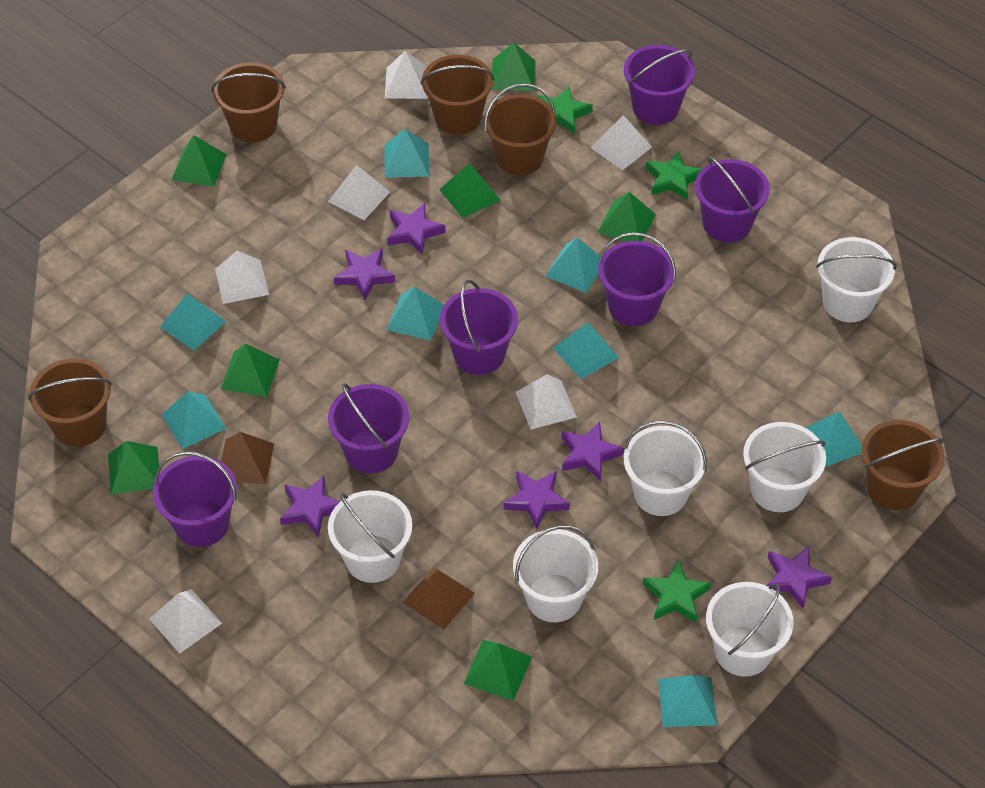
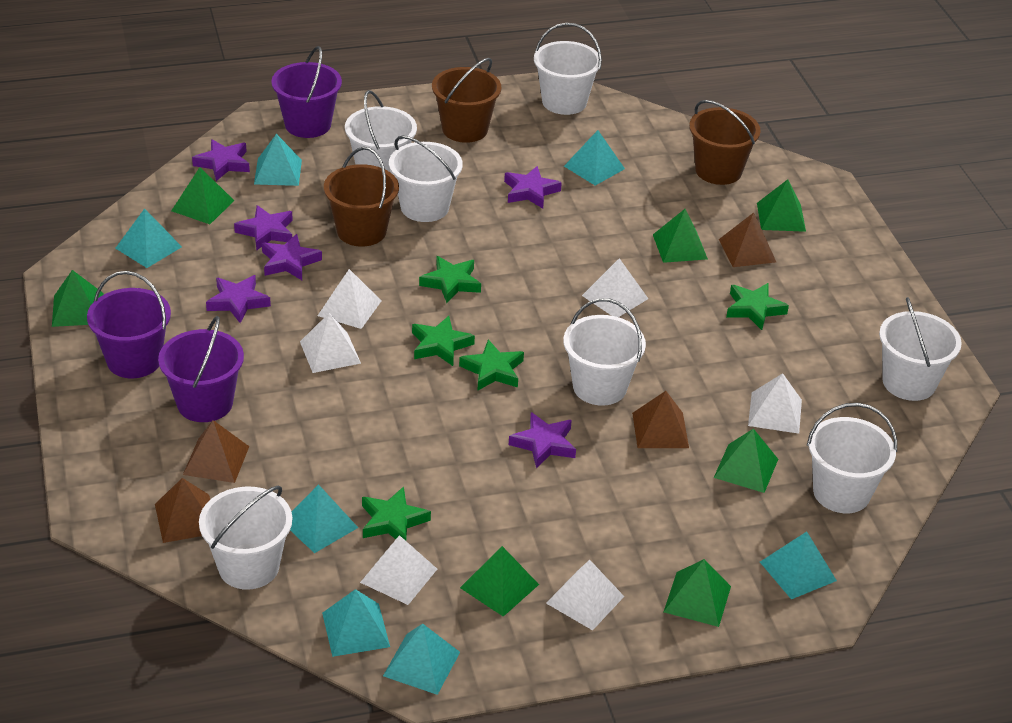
brown bucket: 5 -> 3
brown pyramid: 2 -> 4
green star: 3 -> 5
purple bucket: 6 -> 3
turquoise pyramid: 8 -> 7
white bucket: 6 -> 7

